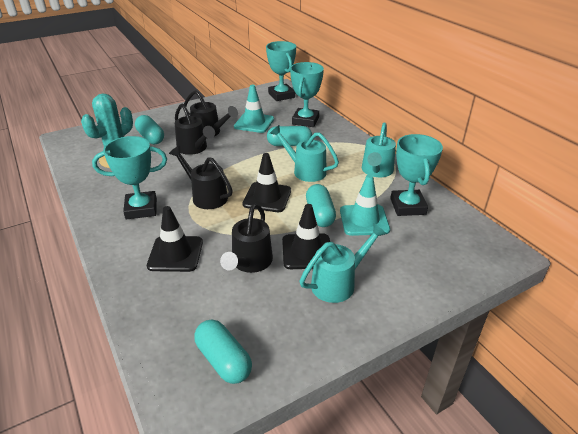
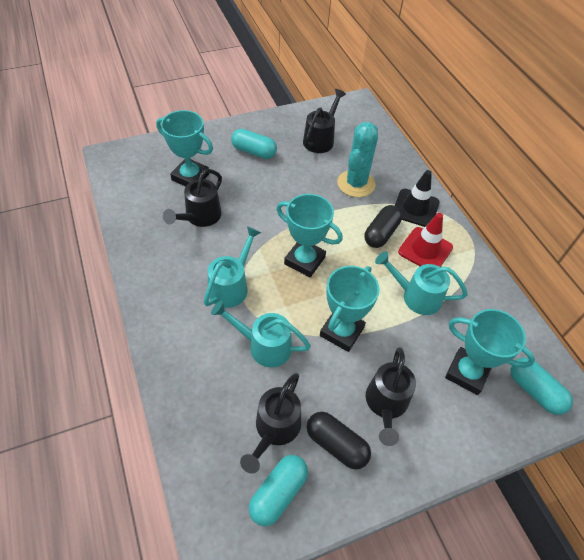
black capsule: 0 -> 2
black traffic cone: 3 -> 1
red traffic cone: 0 -> 1
turquoise capsule: 4 -> 3
turquoise traffic cone: 2 -> 0

